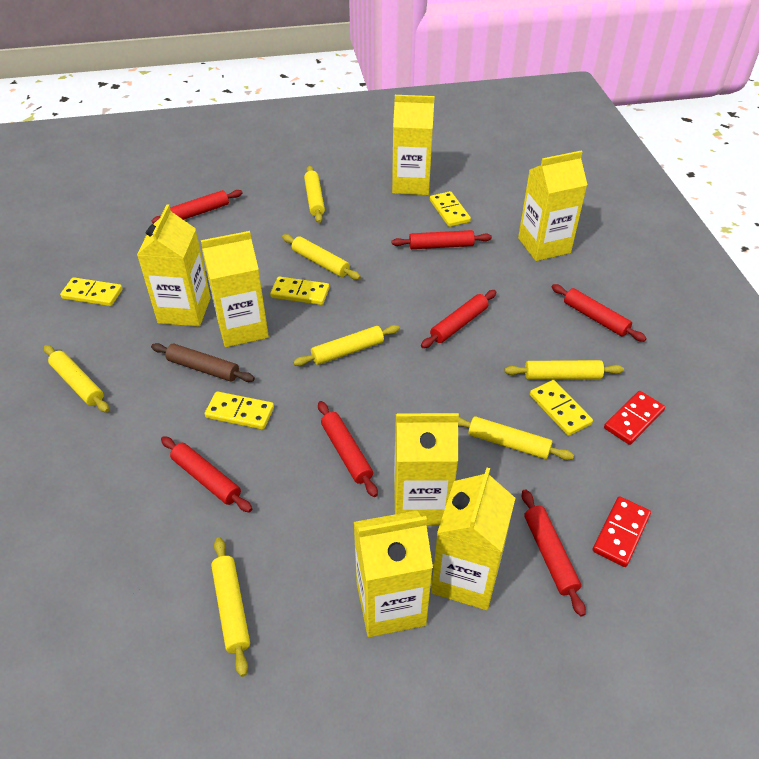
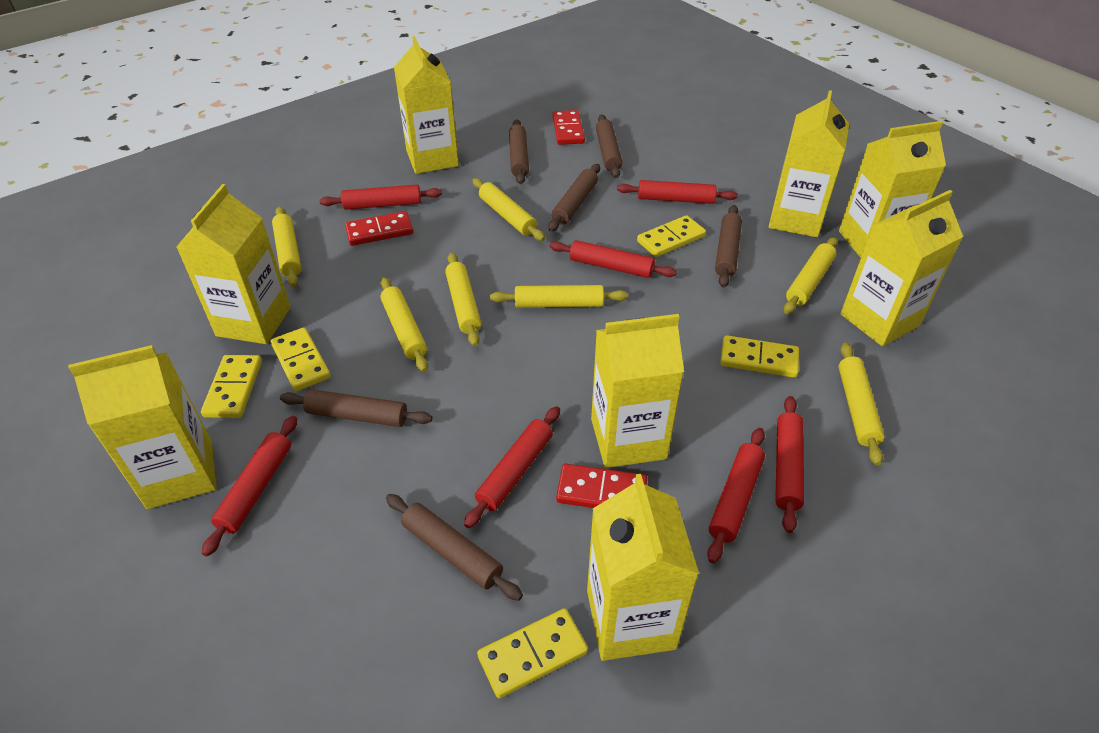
brown rolling pin: 1 -> 6
red domino: 2 -> 3
yellow carton: 7 -> 8

